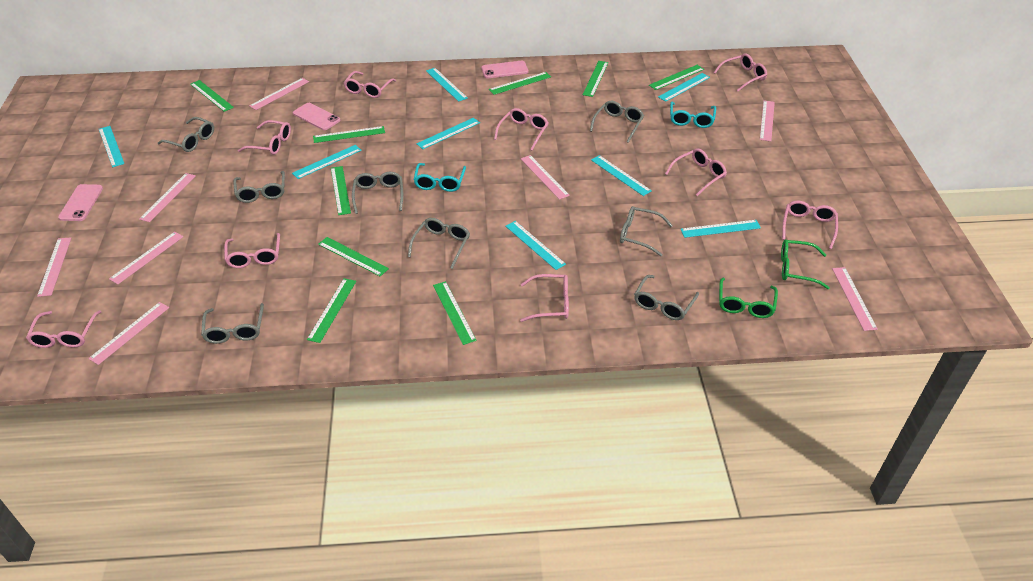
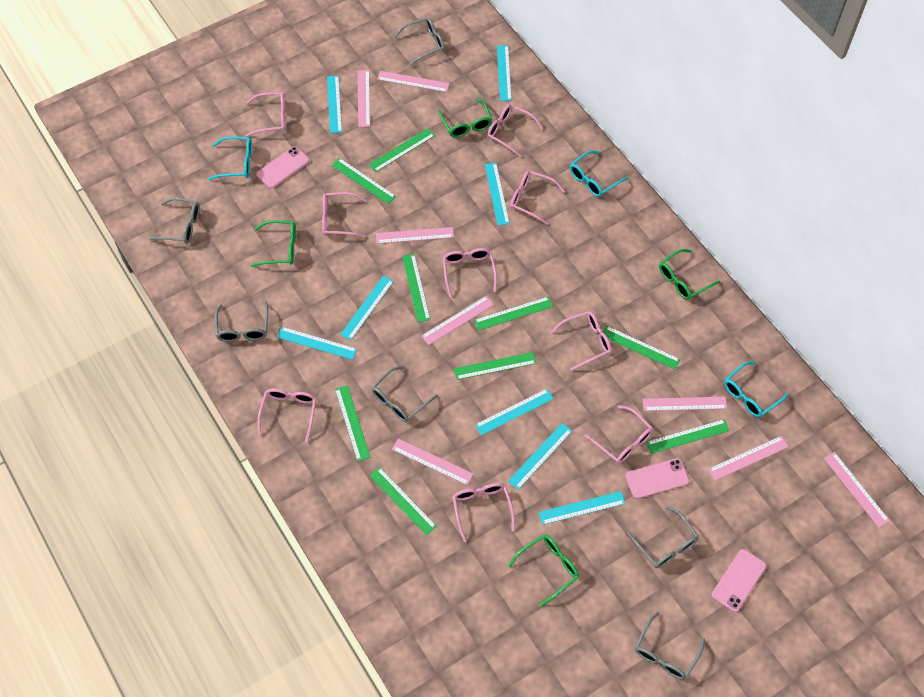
green glasses: 2 -> 4
grey glasses: 8 -> 6
turquoise glasses: 2 -> 3

